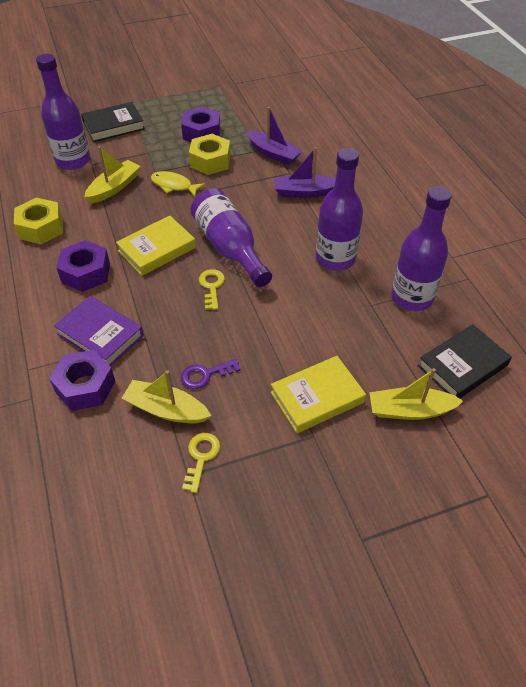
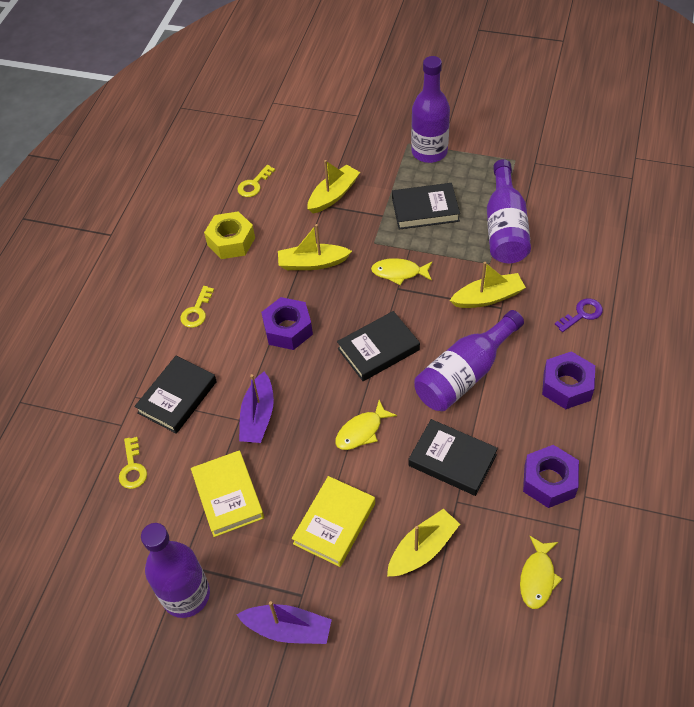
black book: 2 -> 4
purple book: 1 -> 0
yellow boat: 3 -> 4
yellow fish: 1 -> 3
yellow key: 2 -> 3
yellow nut: 2 -> 1

